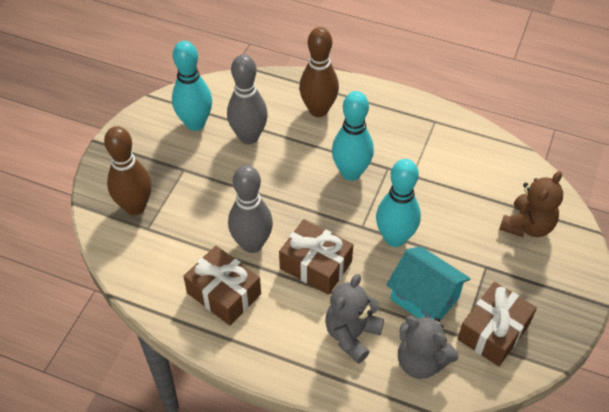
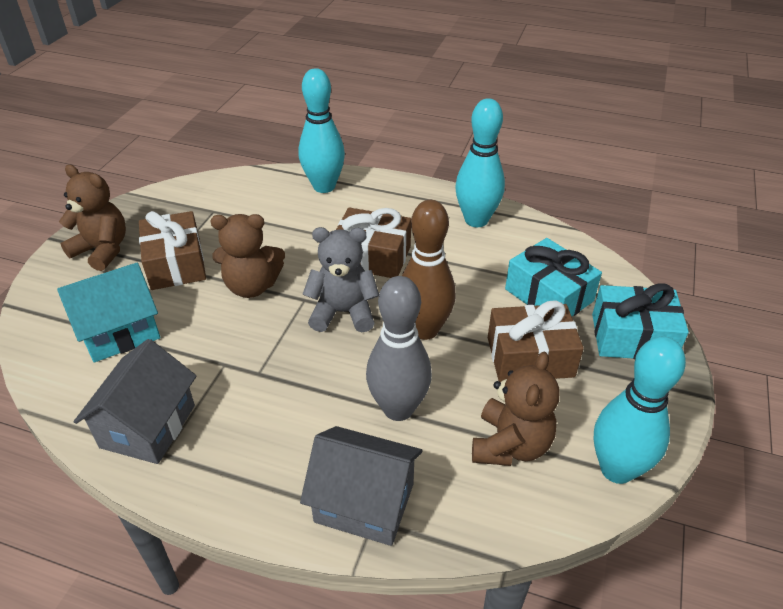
brown bowling pin: 2 -> 1
brown teddy bear: 1 -> 3
grey bowling pin: 2 -> 1
grey house: 0 -> 2
grey teddy bear: 2 -> 1
turquoise gift: 0 -> 2

